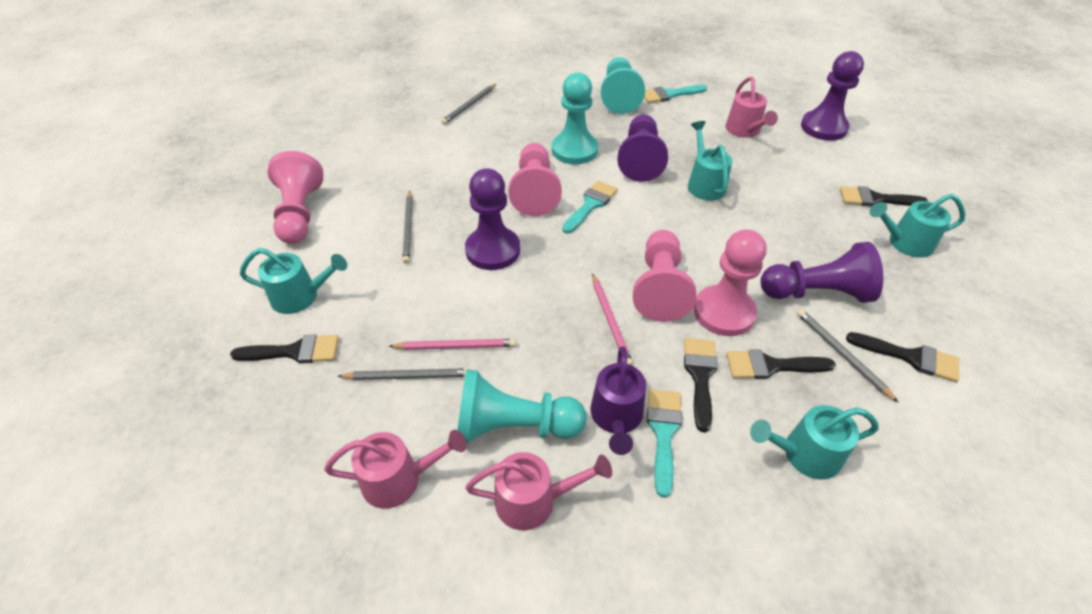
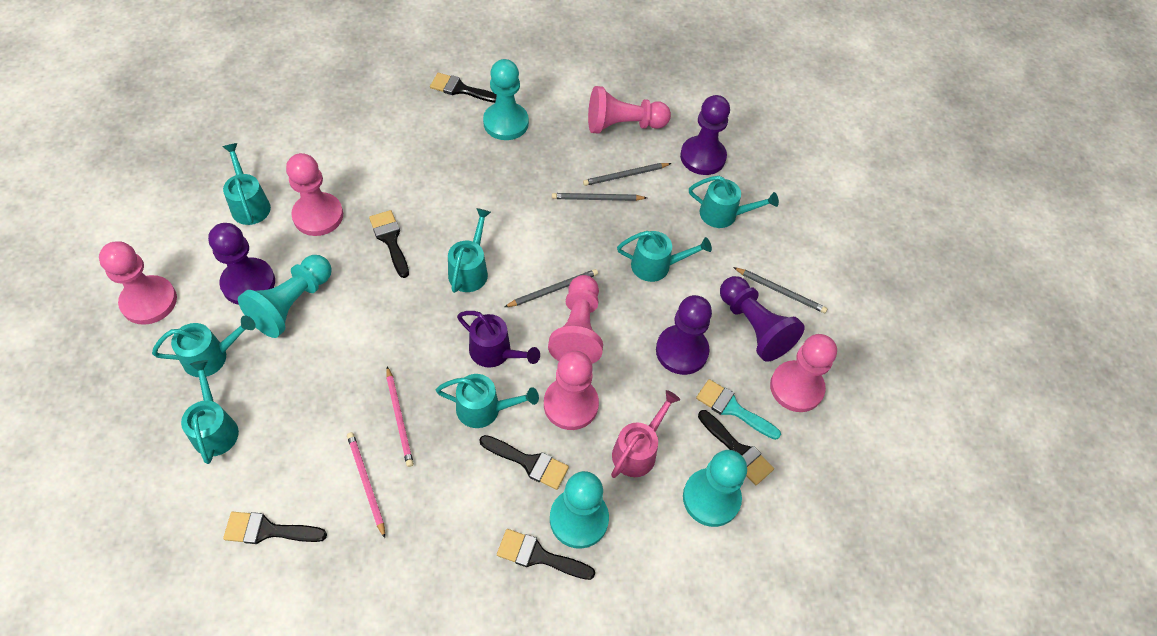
black brush: 5 -> 6
pink pawn: 4 -> 6
pink watering can: 3 -> 1
turquoise brush: 3 -> 1
turquoise pawn: 3 -> 4
turquoise watering can: 4 -> 7

